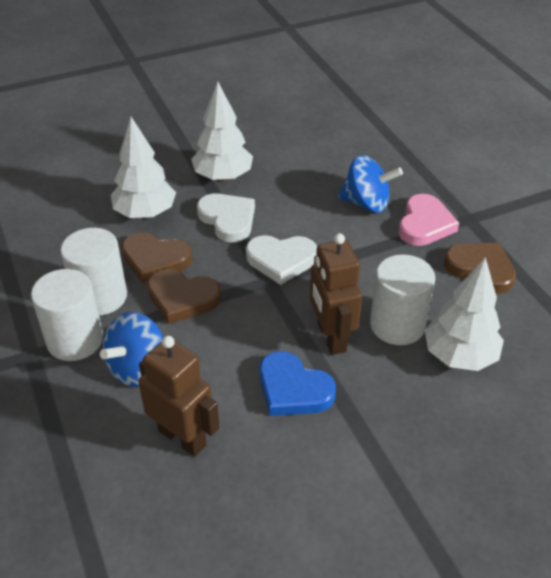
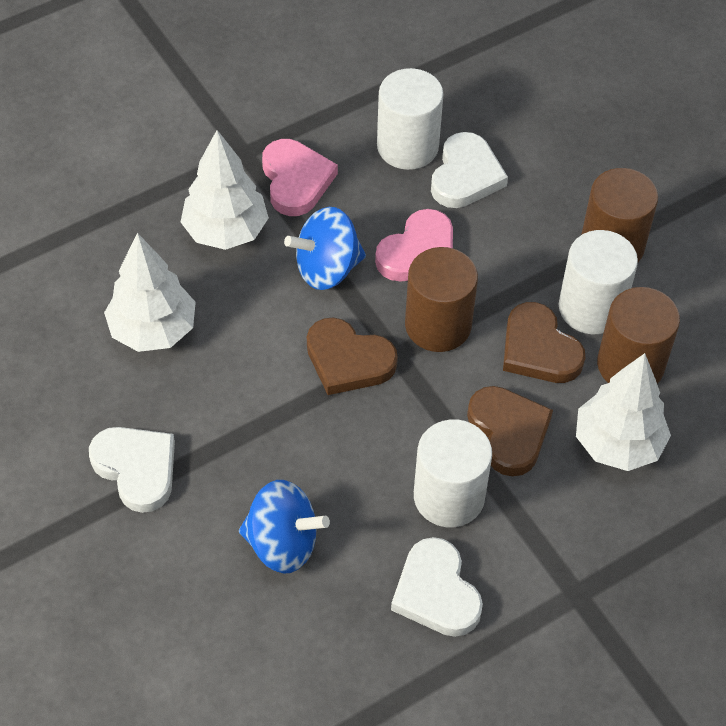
blue heart: 1 -> 0
brown cylinder: 0 -> 3
brown robot: 2 -> 0
pink heart: 1 -> 2
white heart: 2 -> 3

